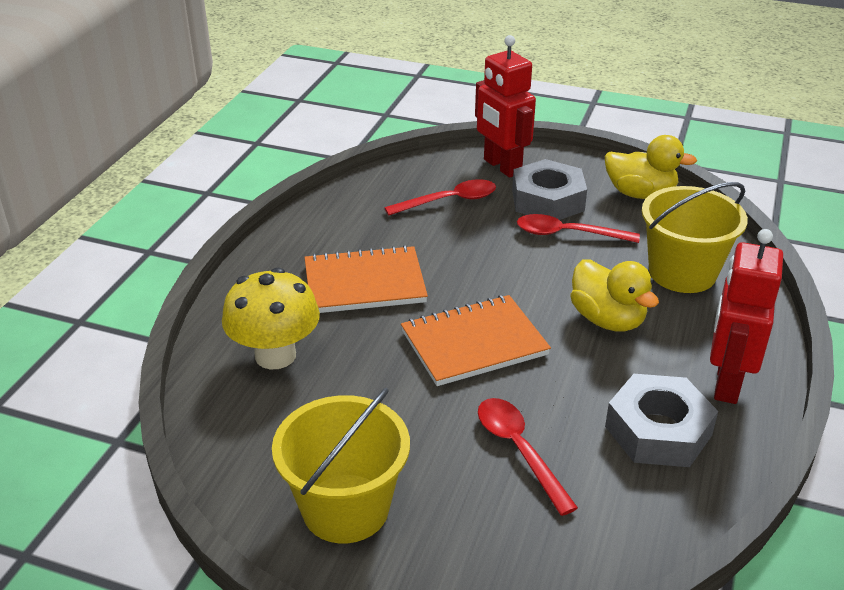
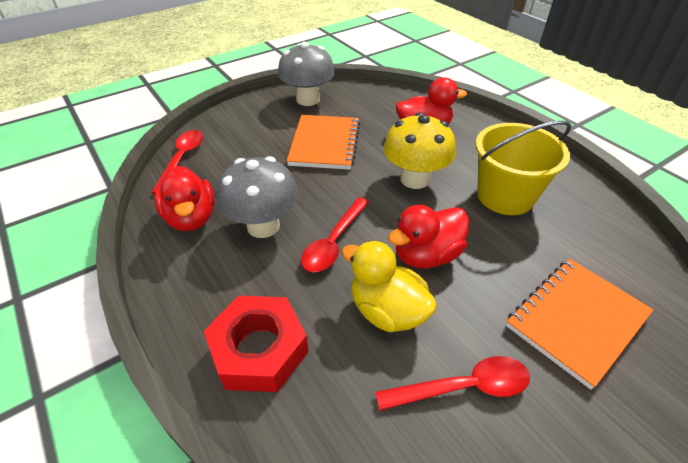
grey mushroom: 0 -> 2
grey nut: 2 -> 0
red duck: 0 -> 3
red nut: 0 -> 1
red robot: 2 -> 0
yellow bucket: 2 -> 1
yellow duck: 2 -> 1

